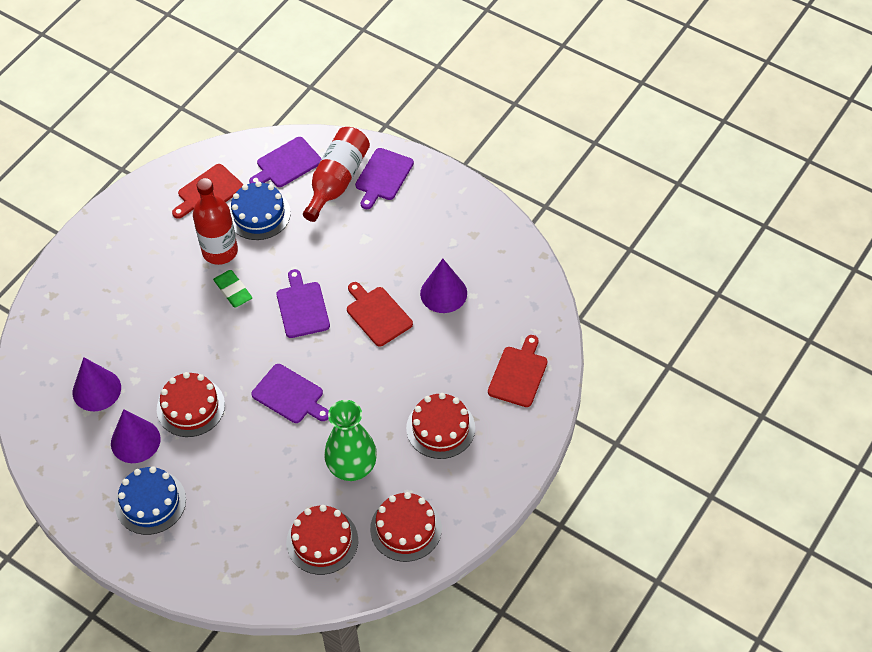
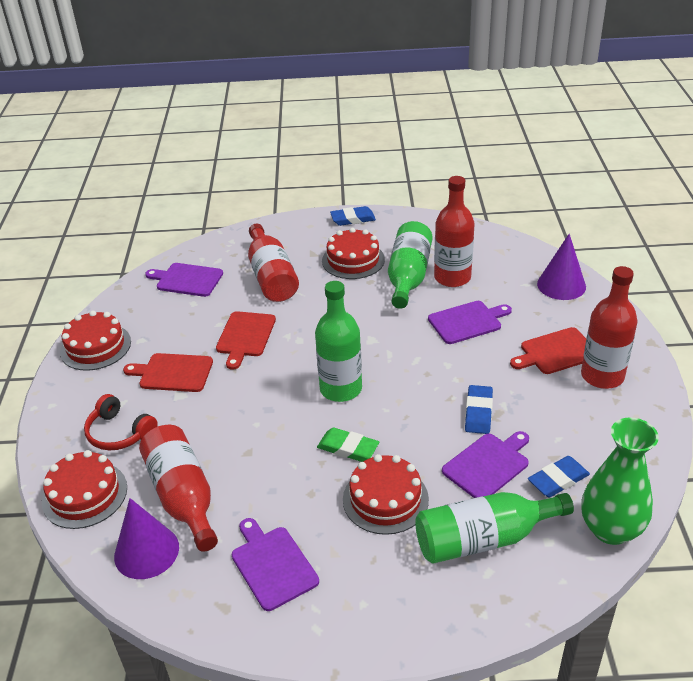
blue cake: 2 -> 0
blue eraser: 0 -> 3
green bottle: 0 -> 3
purple cone: 3 -> 2
red bottle: 2 -> 4
red headphones: 0 -> 1

